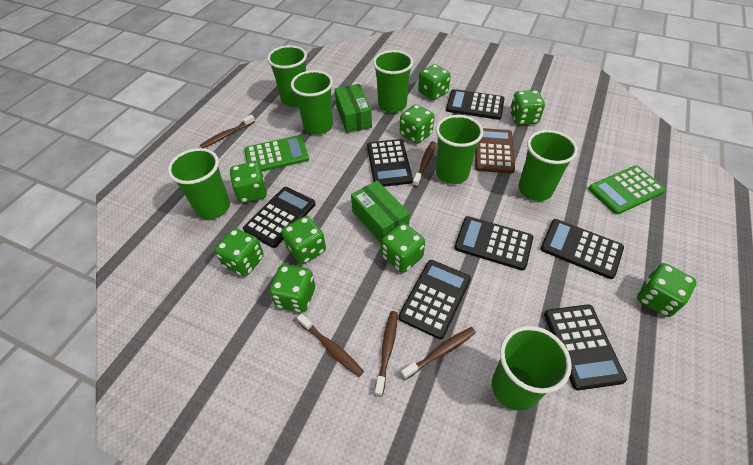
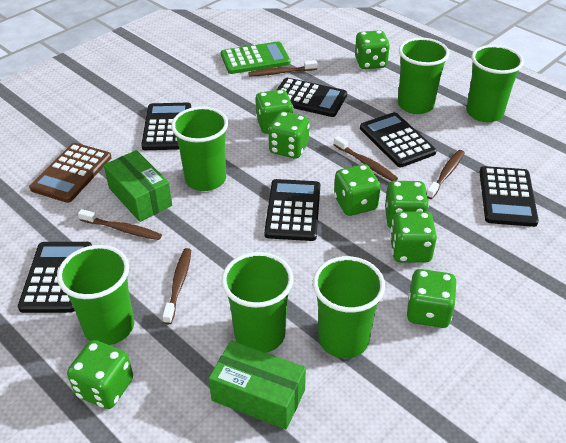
black calculator: 7 -> 6
green calculator: 2 -> 1
green cup: 7 -> 6
green dice: 9 -> 8

